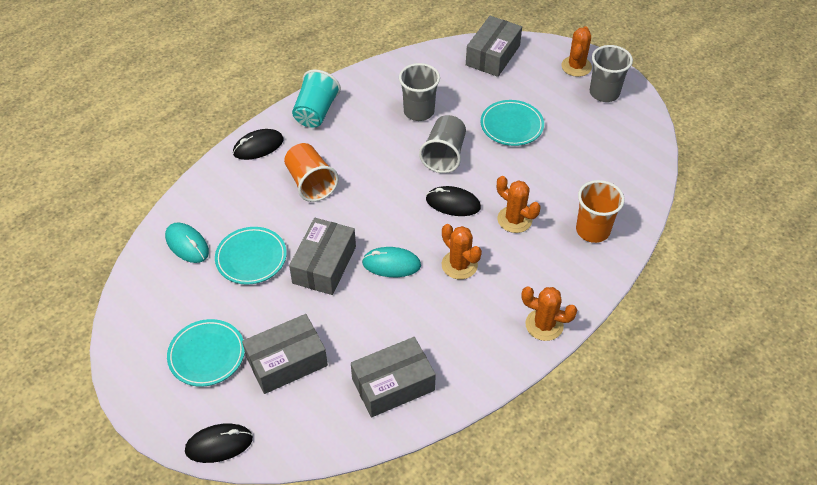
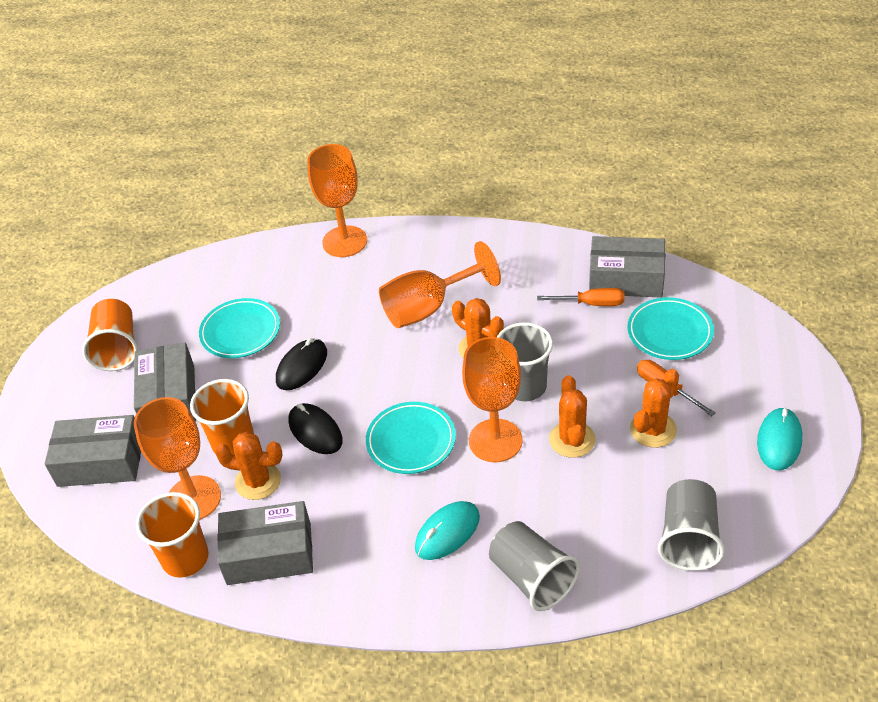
black mouse: 3 -> 2
orange cup: 2 -> 3
orange goblet: 0 -> 4
orange screwdriver: 0 -> 2
turquoise cup: 1 -> 0

